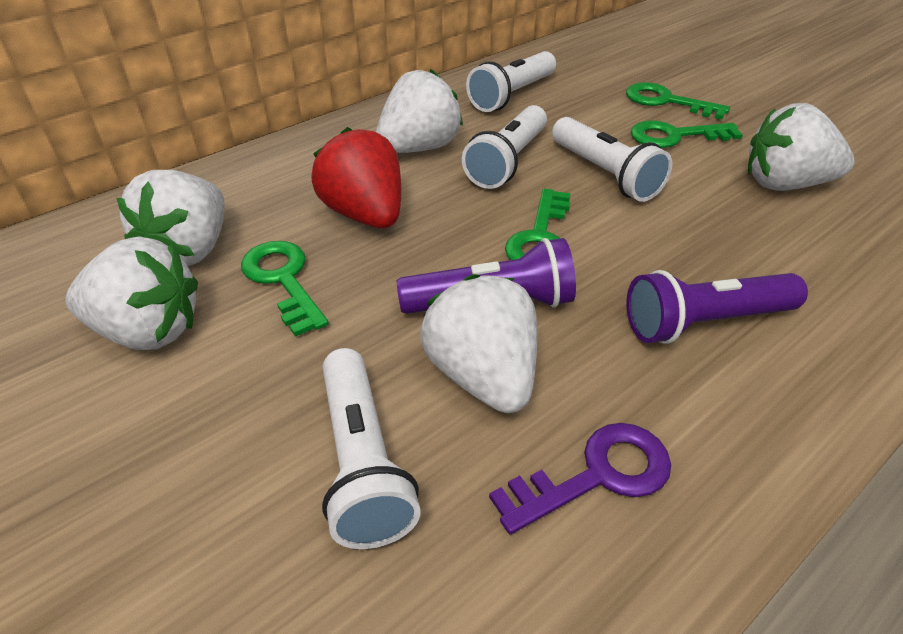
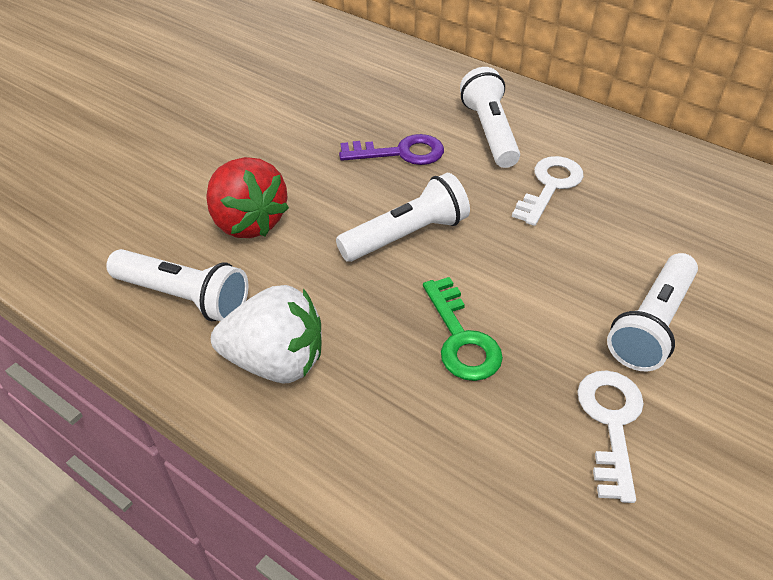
green key: 4 -> 1
purple flashlight: 2 -> 0
white key: 0 -> 2
white strawberry: 5 -> 1

